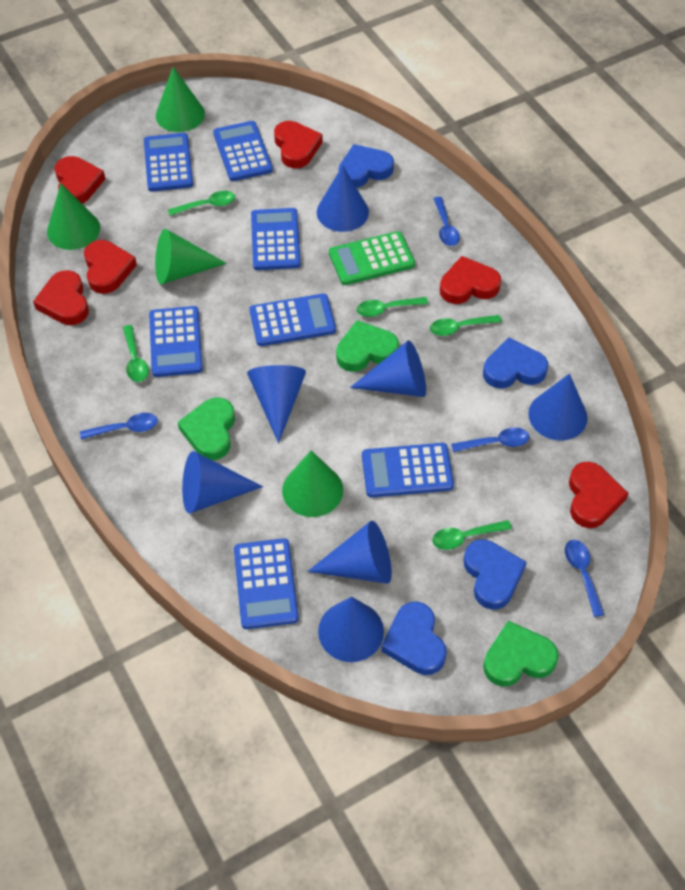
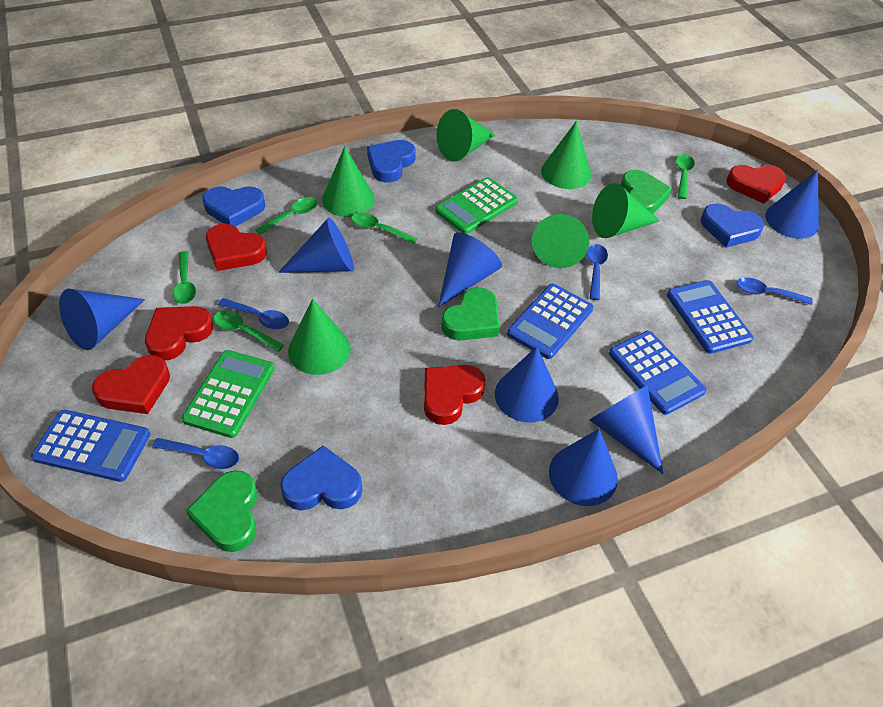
blue calculator: 7 -> 4
green calculator: 1 -> 2
green cone: 4 -> 6
red heart: 6 -> 5

